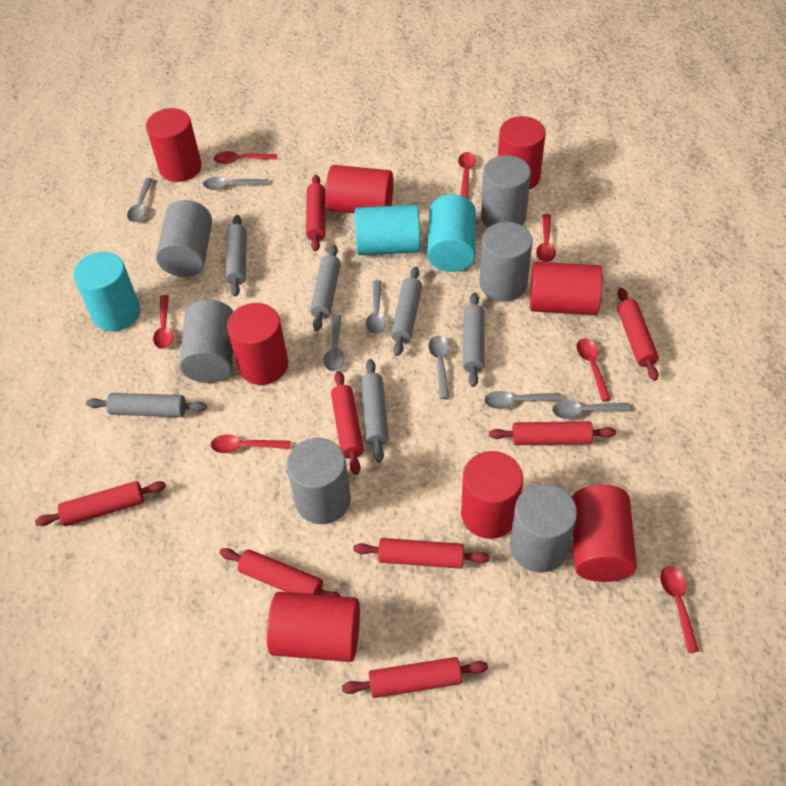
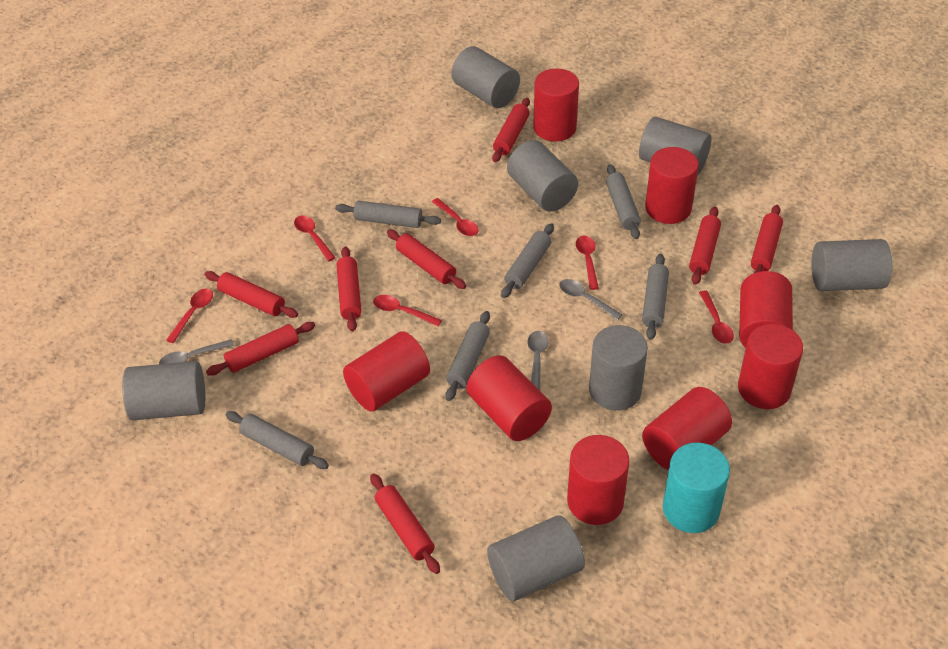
grey cylinder: 6 -> 7
grey spoon: 7 -> 3
red spoon: 7 -> 6
turquoise cylinder: 3 -> 1

